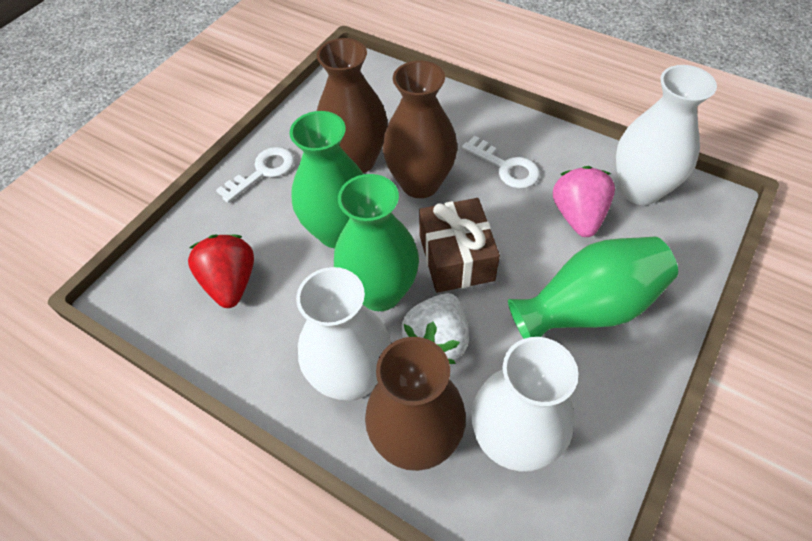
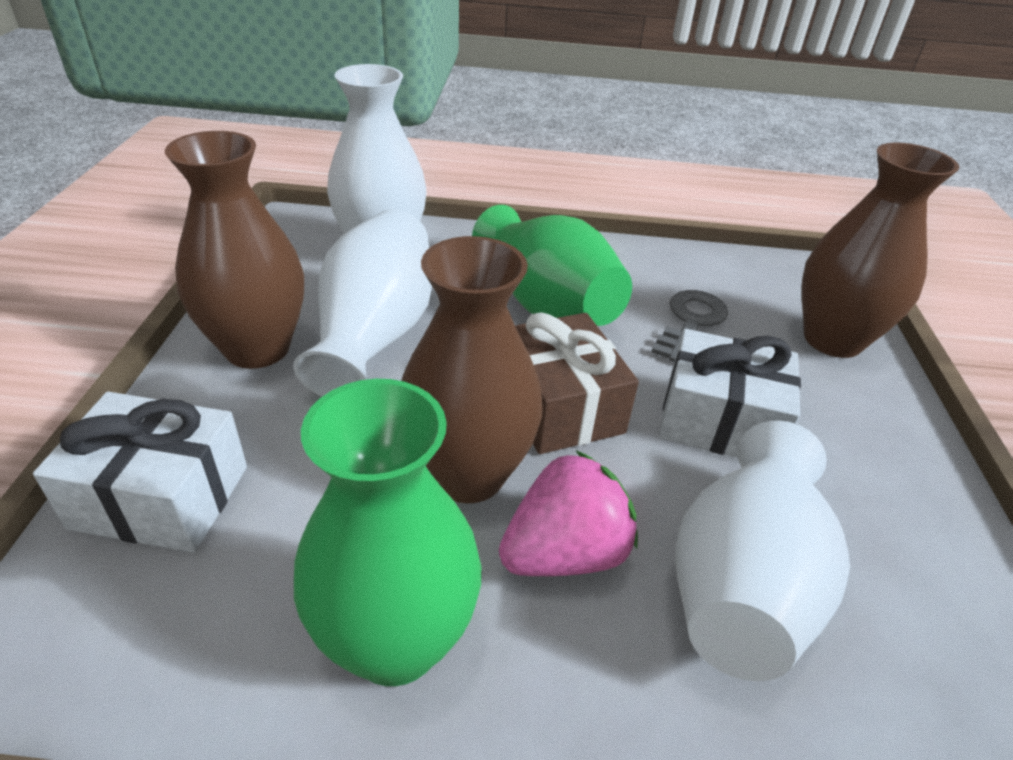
green vase: 3 -> 2
grey key: 0 -> 1
red strawberry: 1 -> 0
white gift: 0 -> 2
white key: 2 -> 0
white strawberry: 1 -> 0

